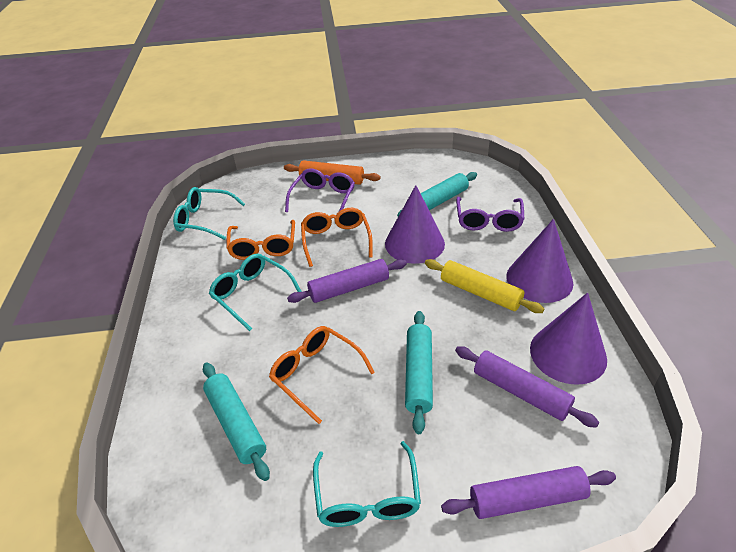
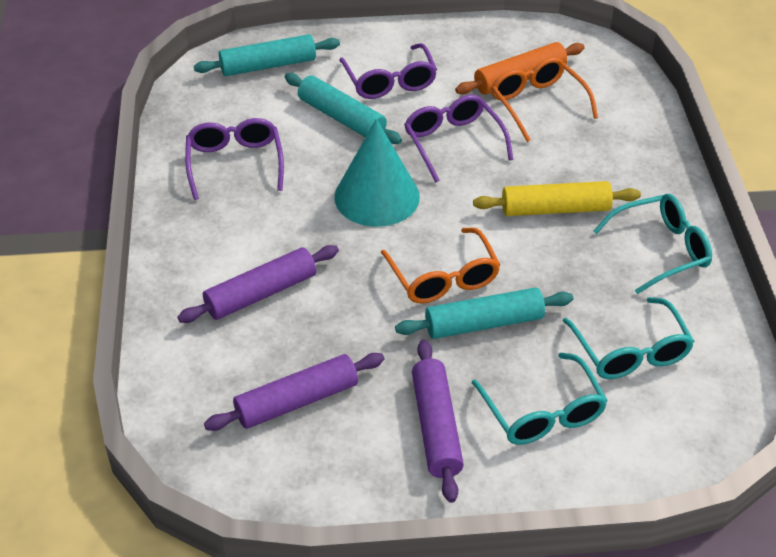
orange glasses: 3 -> 2
purple cone: 3 -> 0
purple glasses: 2 -> 3
turquoise cone: 0 -> 1

